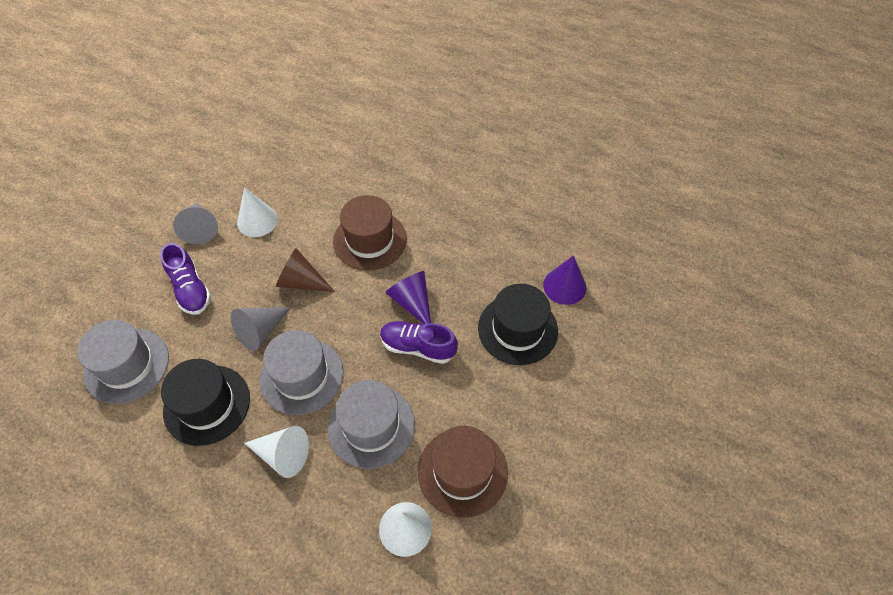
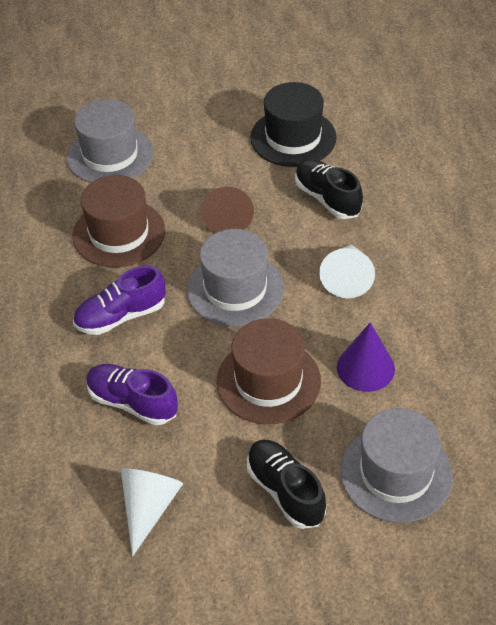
black hat: 2 -> 1
black shoe: 0 -> 2
grey cone: 2 -> 0
purple cone: 2 -> 1
white cone: 3 -> 2

